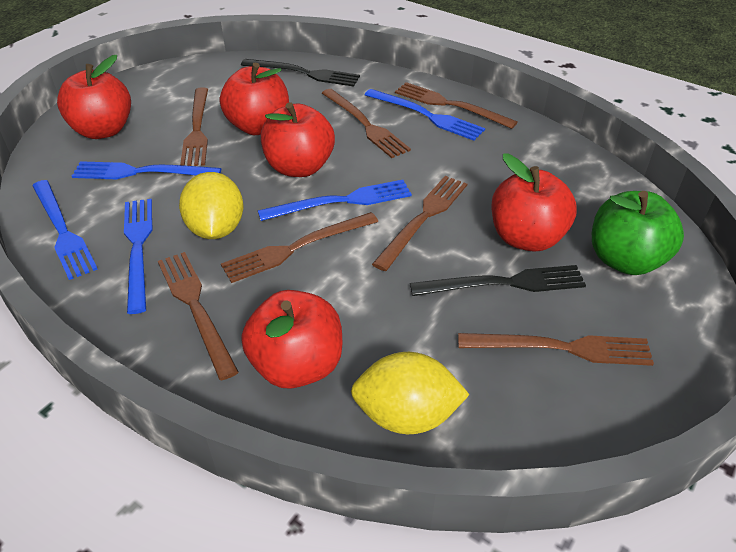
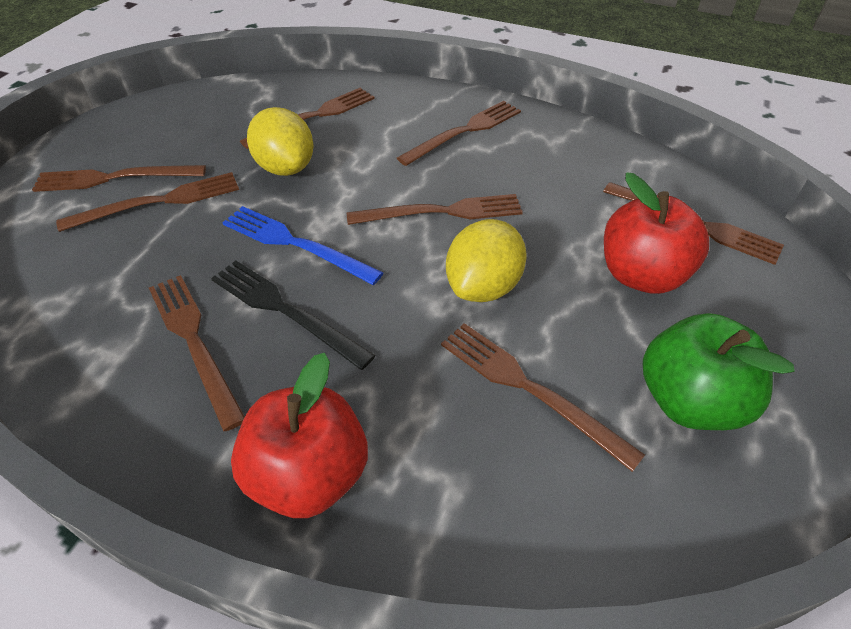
black fork: 2 -> 1
blue fork: 5 -> 1
brown fork: 7 -> 8
red apple: 5 -> 2

